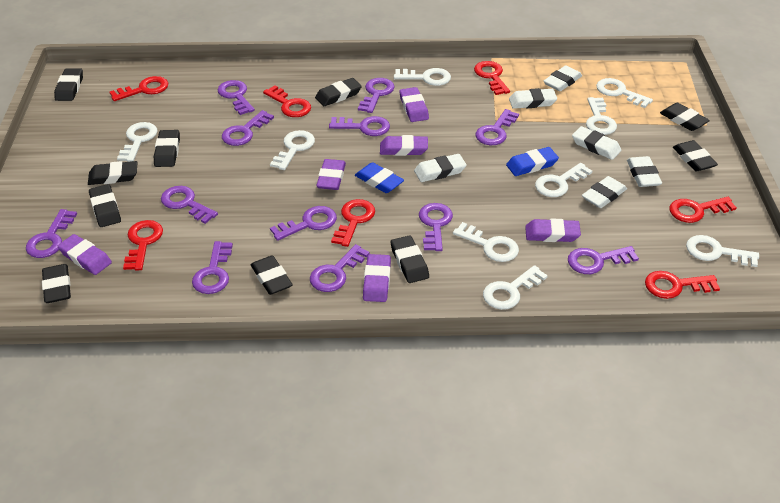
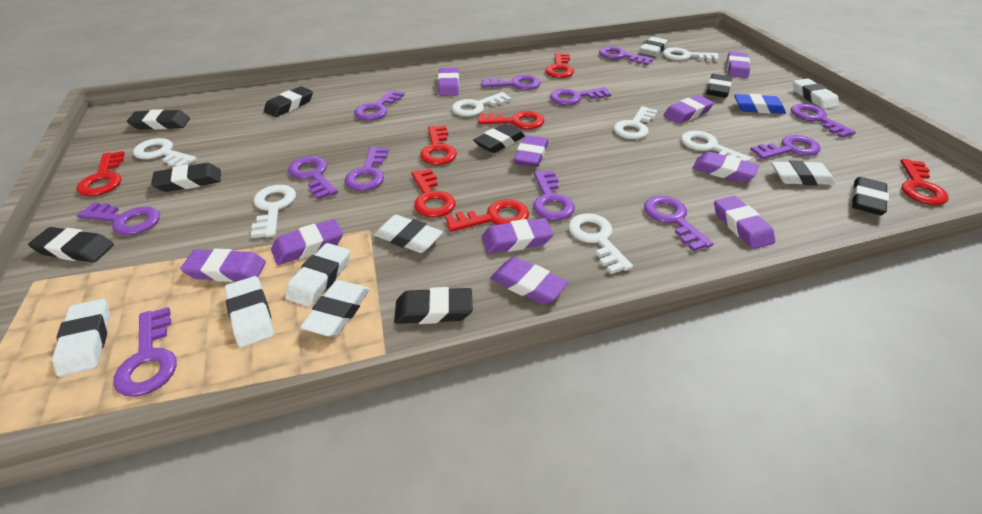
black eraser: 10 -> 8
blue eraser: 2 -> 1
purple eraser: 6 -> 10
white eraser: 6 -> 8
white key: 9 -> 7

